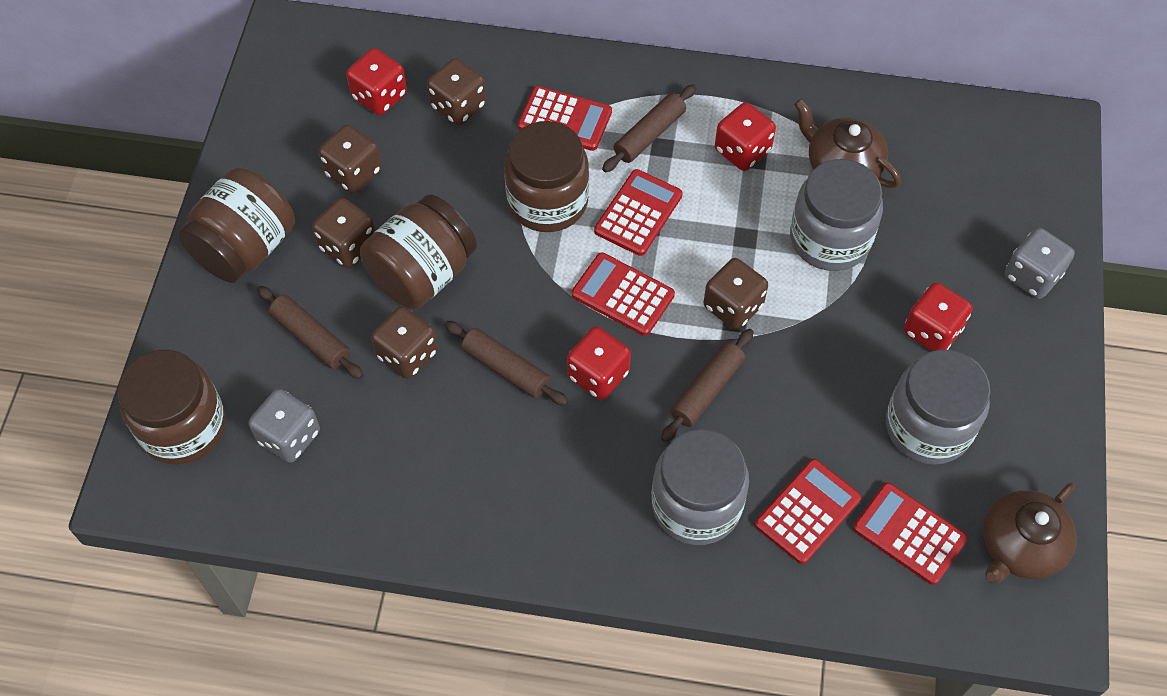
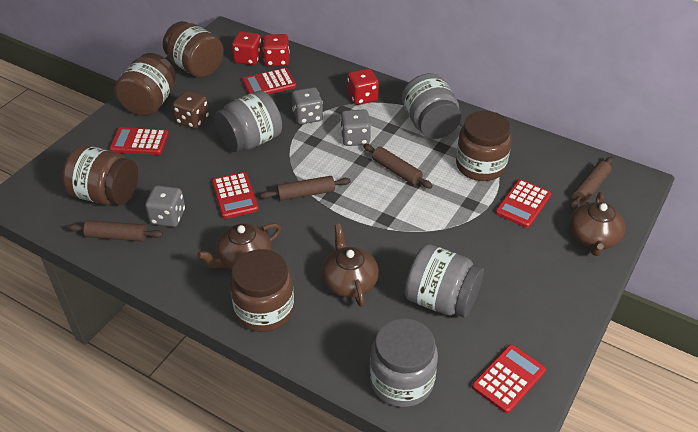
brown dice: 5 -> 1
brown jar: 4 -> 5
brown teapot: 2 -> 3
grey dice: 2 -> 3
grey jar: 3 -> 4
red dice: 4 -> 3

